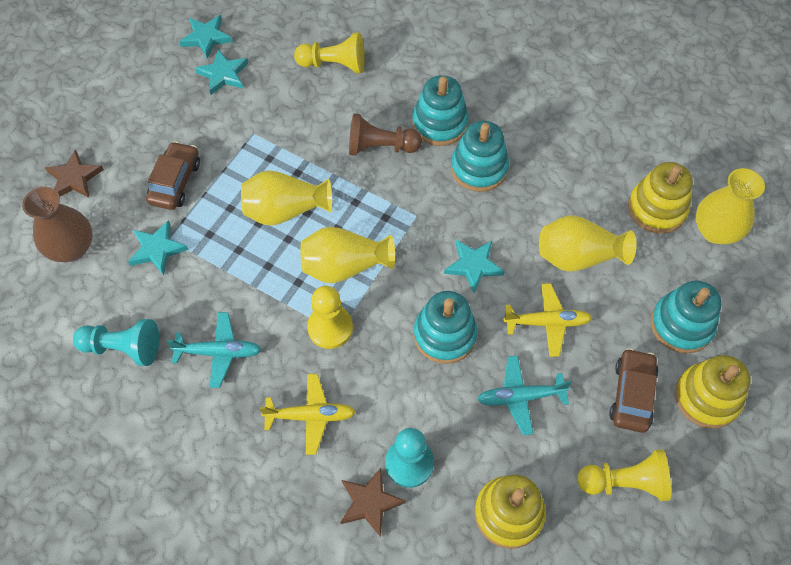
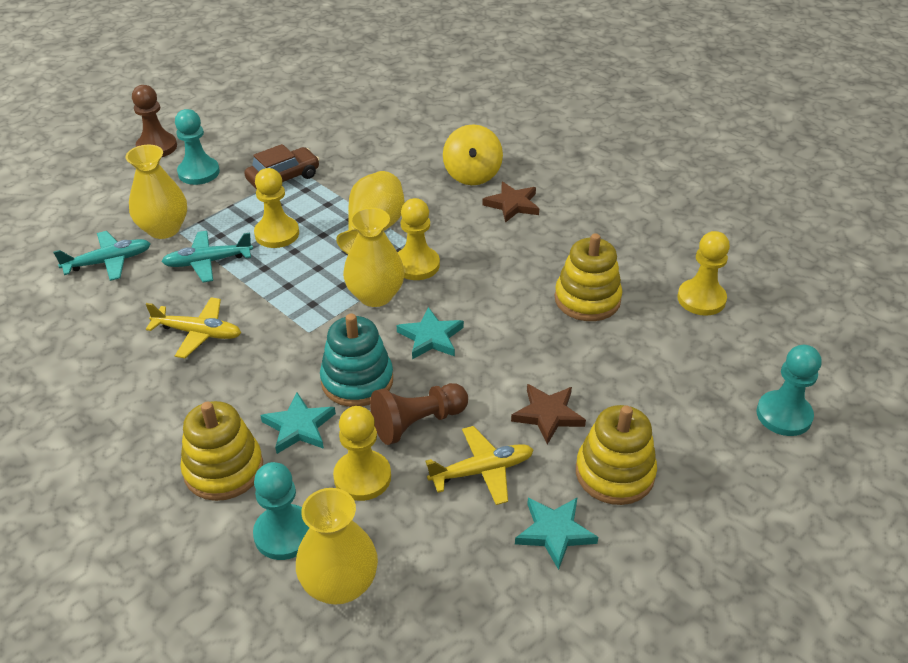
brown car: 2 -> 1
brown pawn: 1 -> 2
brown vase: 1 -> 0
turquoise pawn: 2 -> 3
turquoise stacking toy: 4 -> 1
turquoise star: 4 -> 3
yellow pawn: 3 -> 4
yellow spinning top: 0 -> 1

